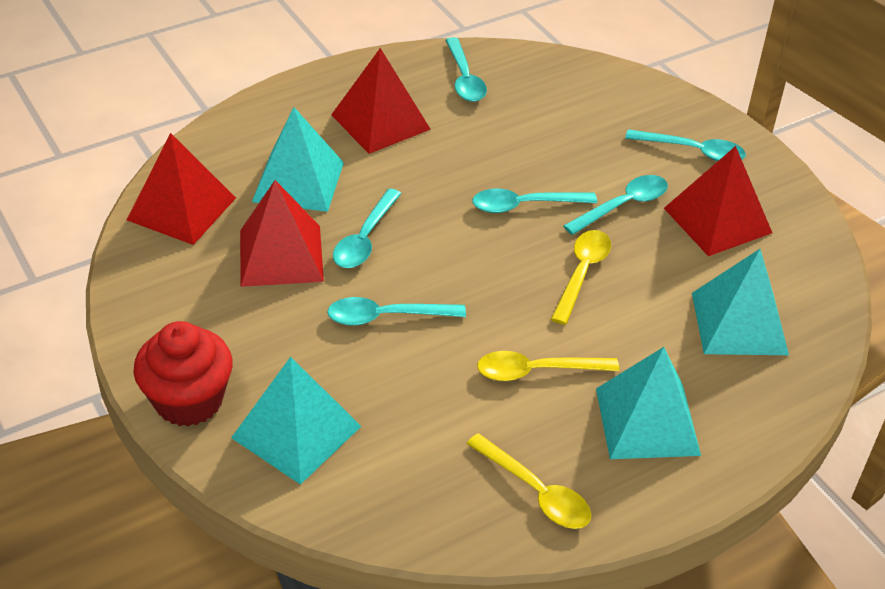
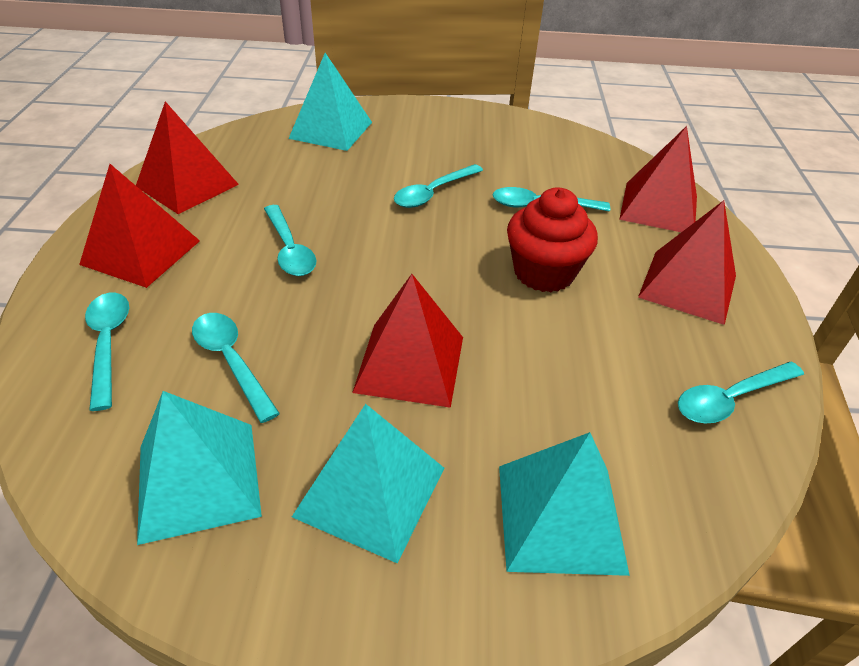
red pyramid: 4 -> 5
yellow spoon: 3 -> 0

